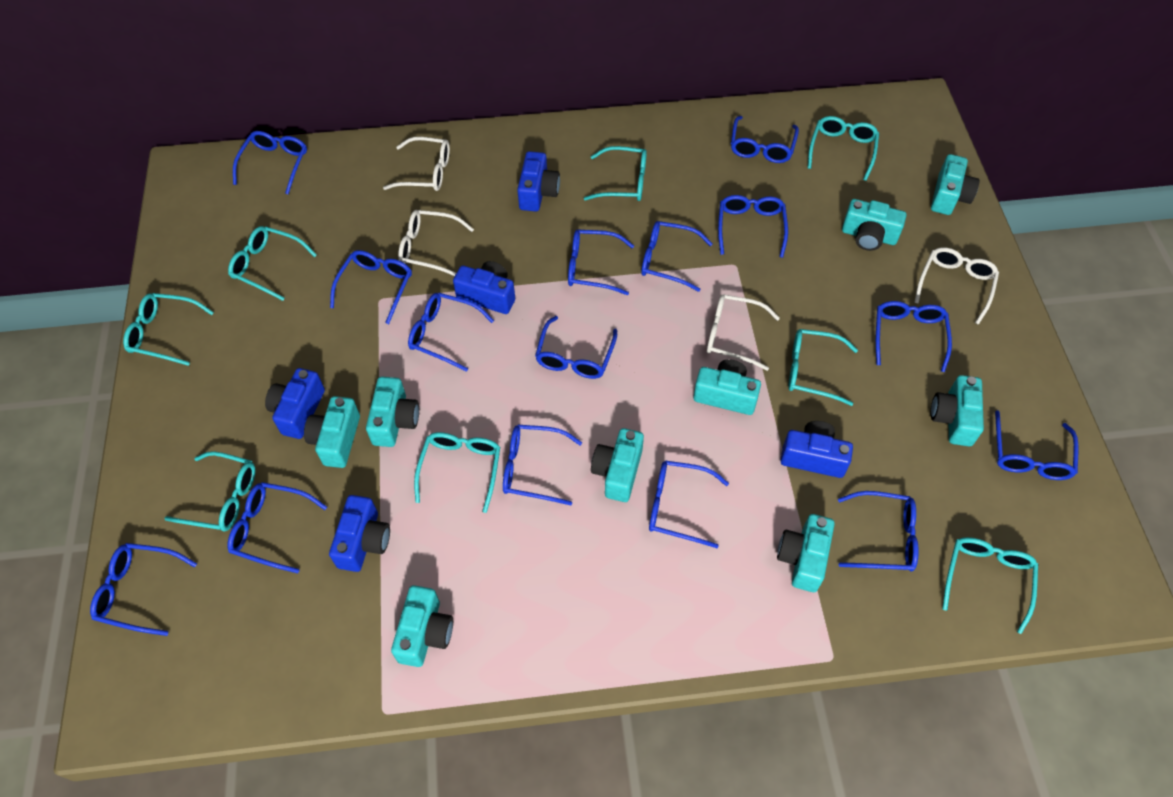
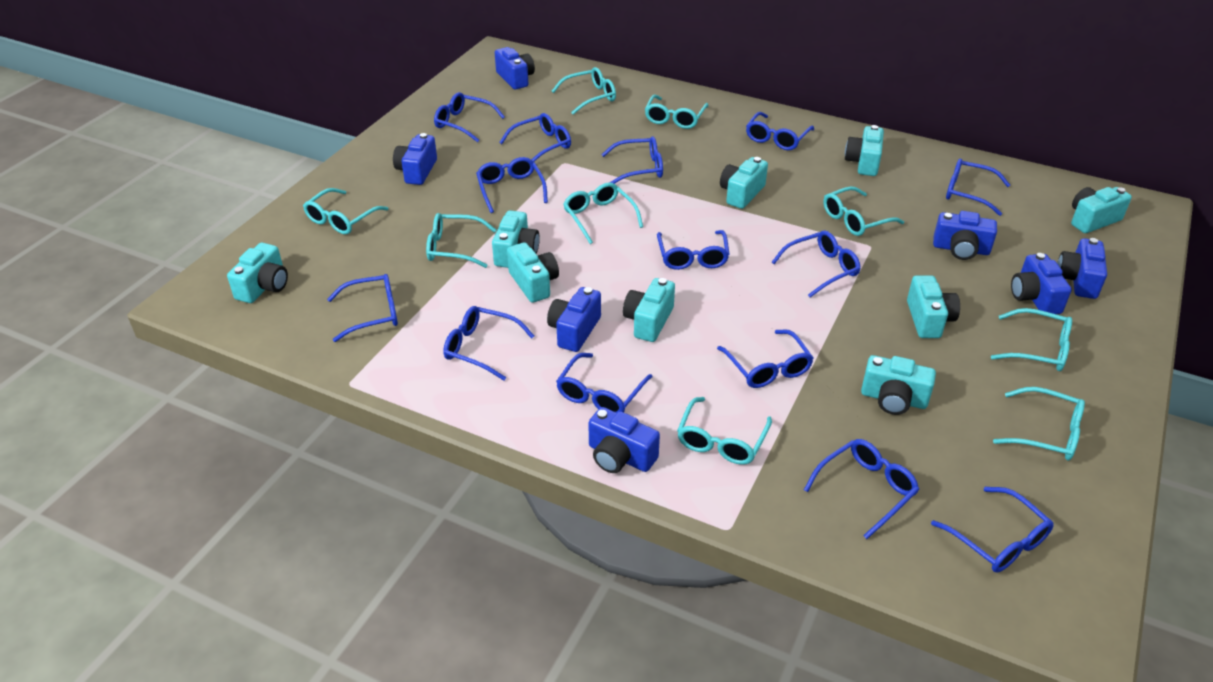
blue camera: 5 -> 7
blue glasses: 15 -> 14
turquoise glasses: 8 -> 9
white glasses: 4 -> 0

